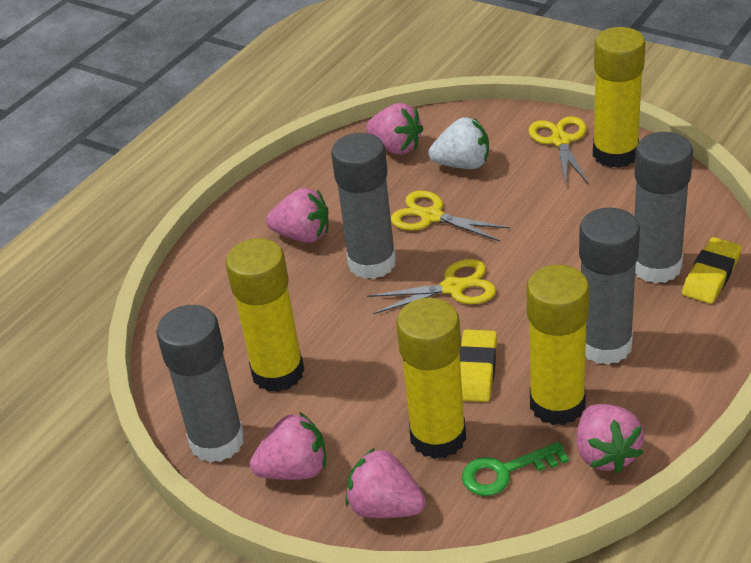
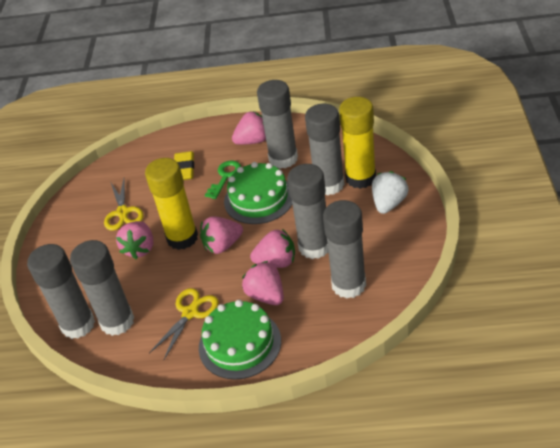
green cake: 0 -> 2
grey glue stick: 4 -> 6
yellow eraser: 2 -> 1
yellow glue stick: 4 -> 2
yellow scissors: 3 -> 2

